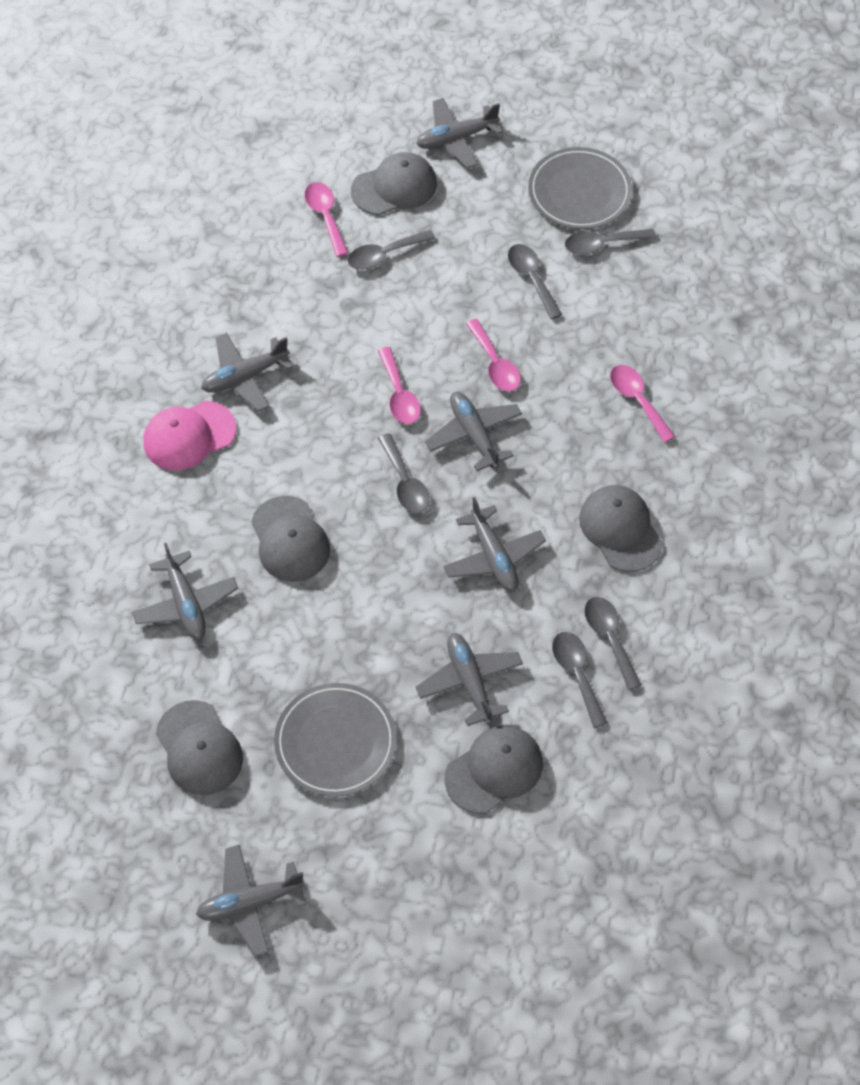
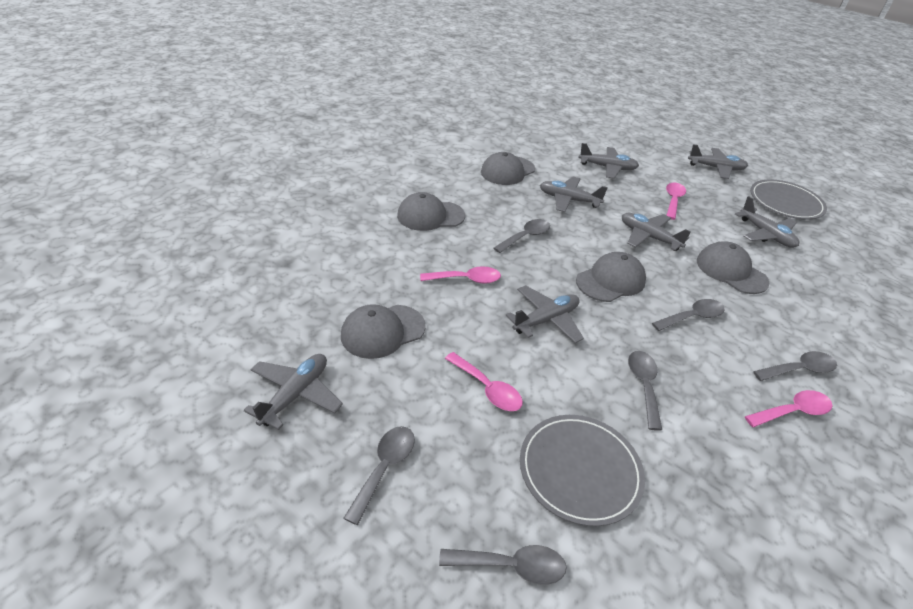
pink cap: 1 -> 0

